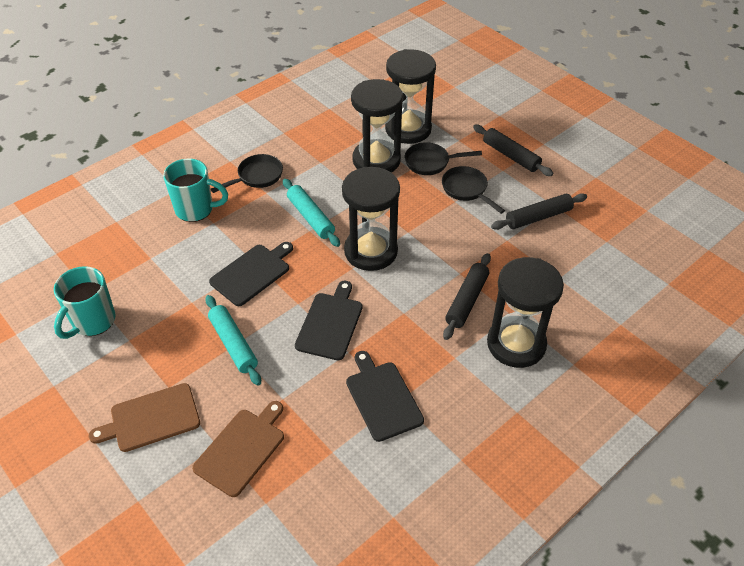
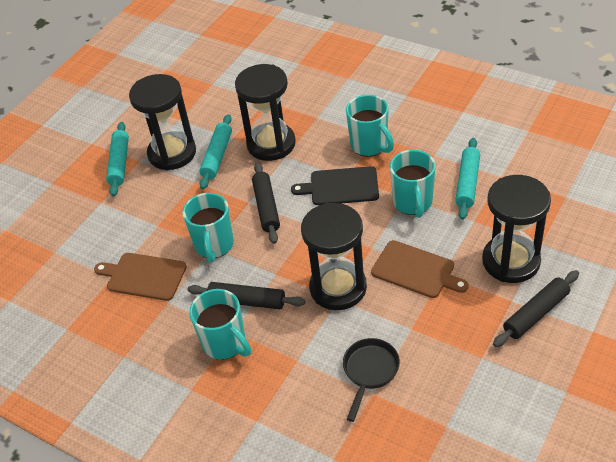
black cutting board: 3 -> 1
black pan: 3 -> 1
turquoise mug: 2 -> 4
turquoise rolling pin: 2 -> 3

